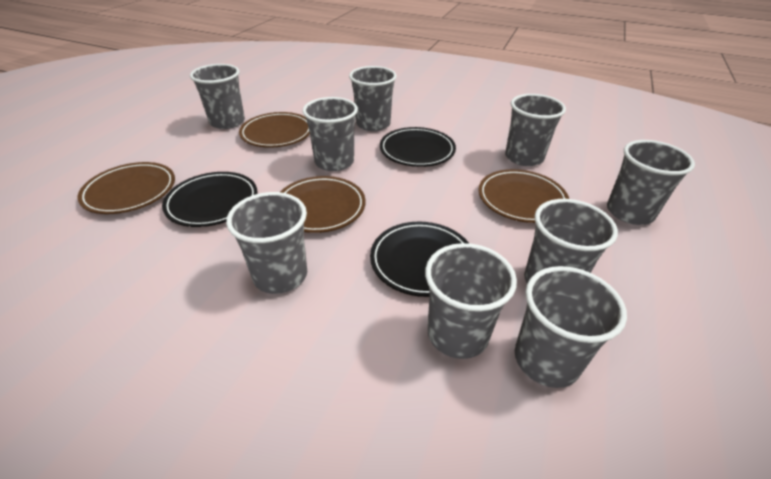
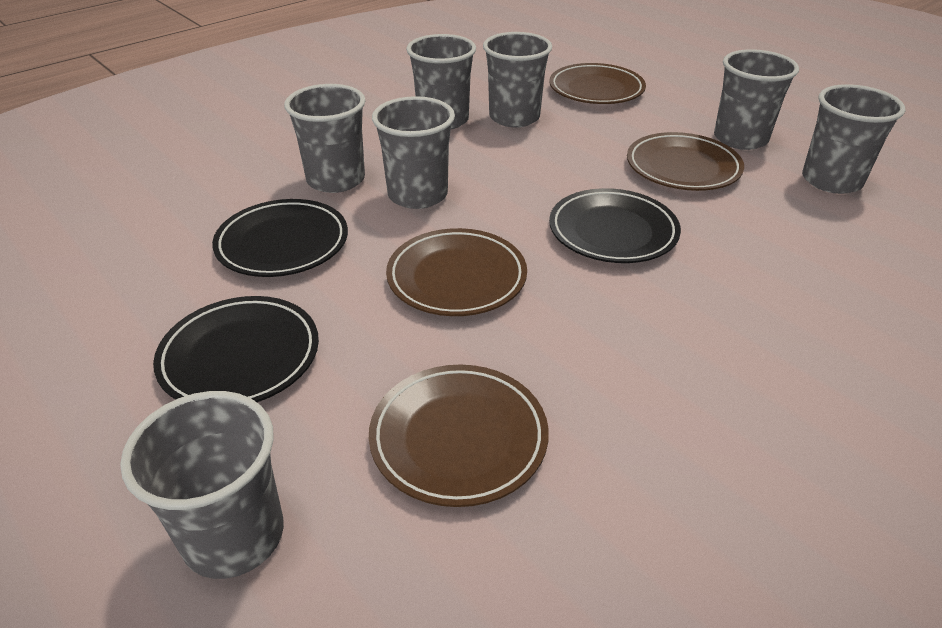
grey cup: 9 -> 7

